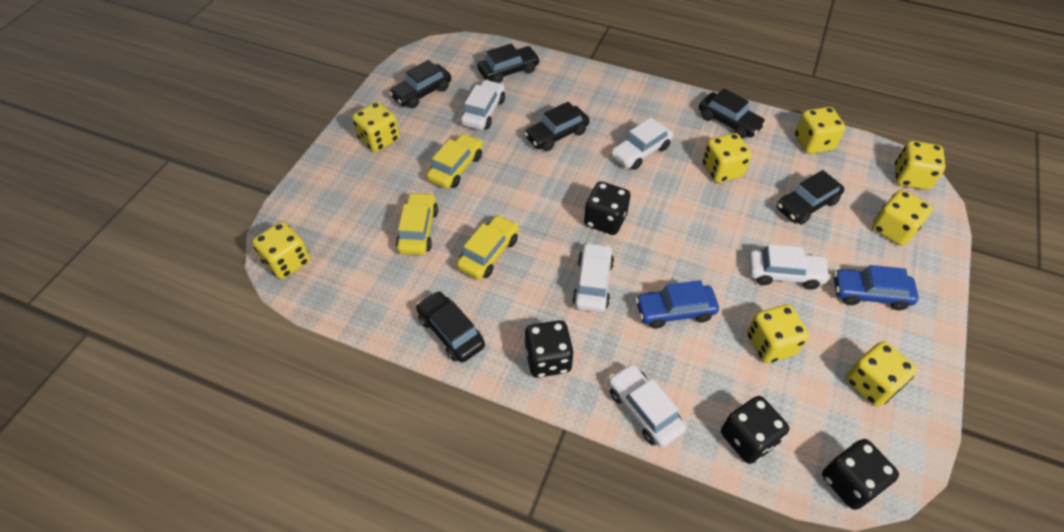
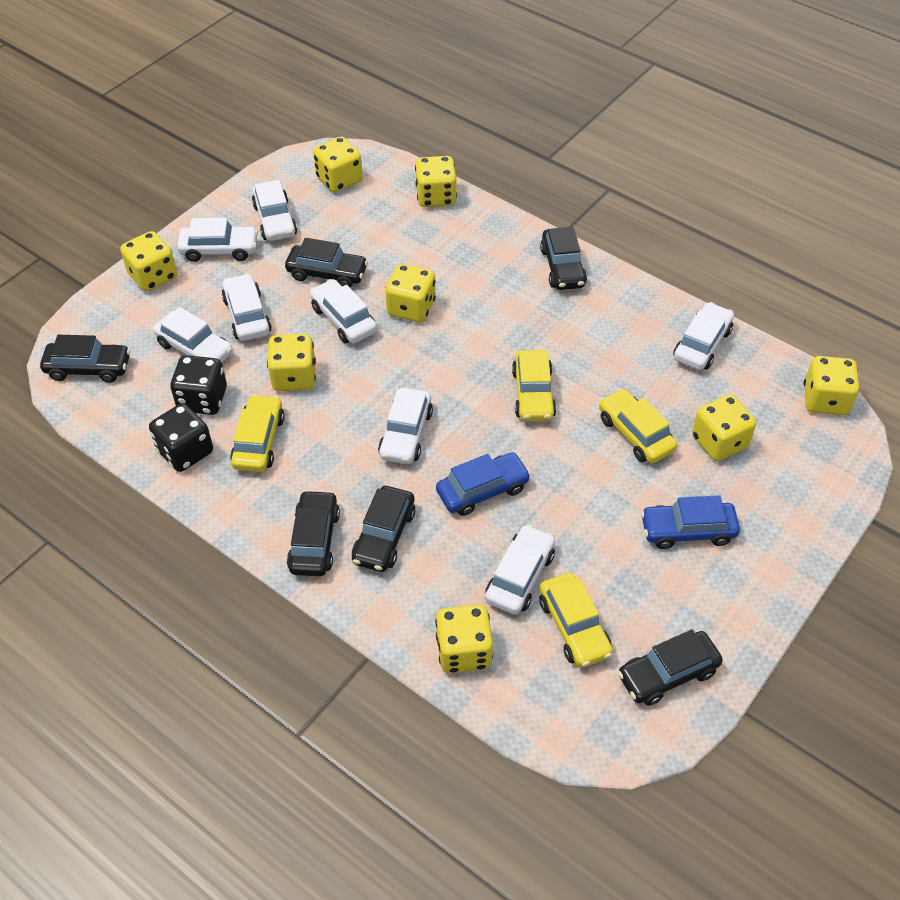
black dice: 4 -> 2
white car: 5 -> 8
yellow car: 3 -> 4

